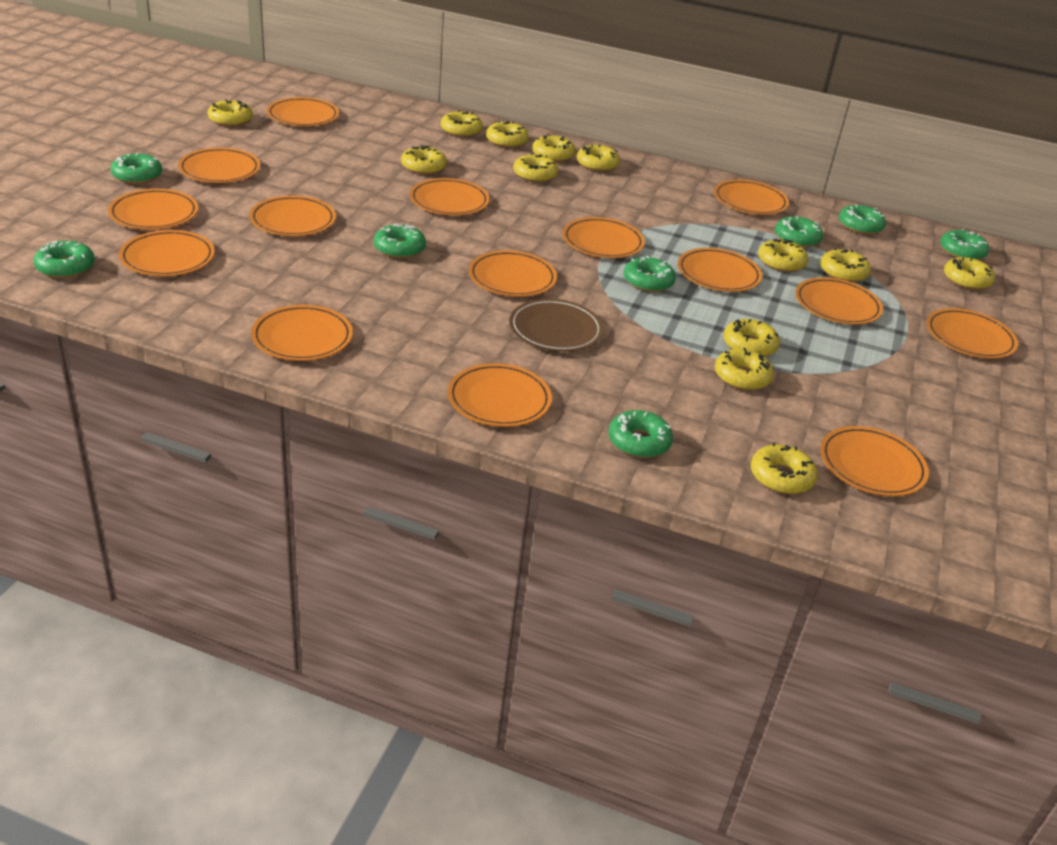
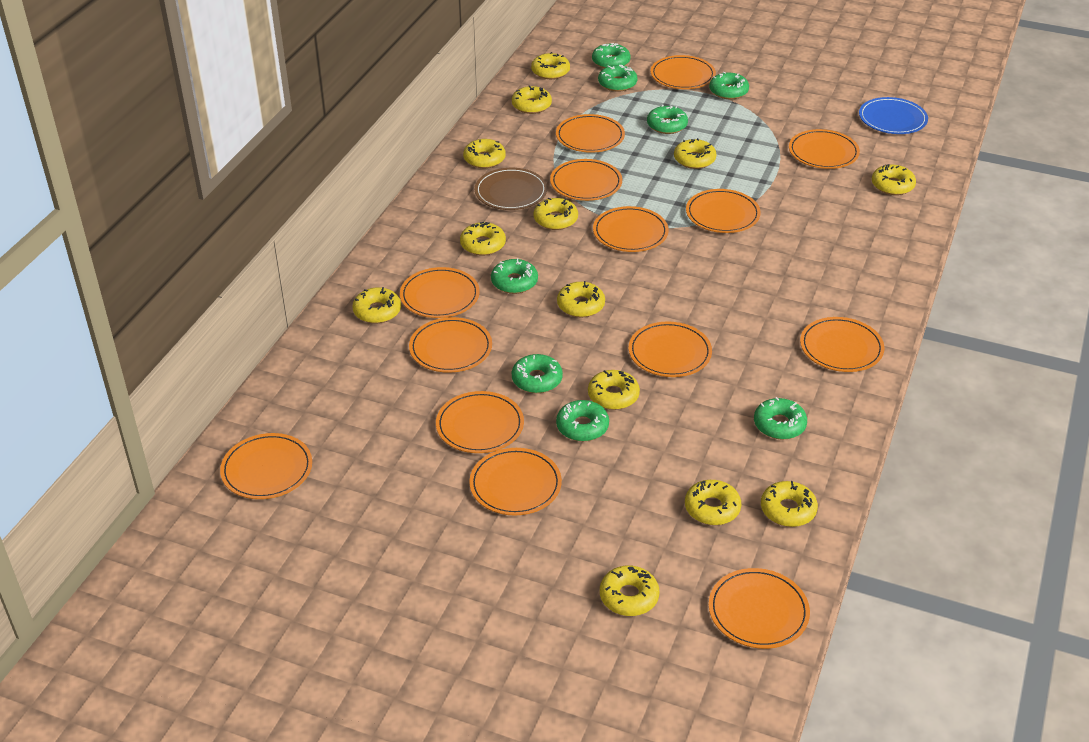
blue plate: 0 -> 1
orange plate: 15 -> 14

